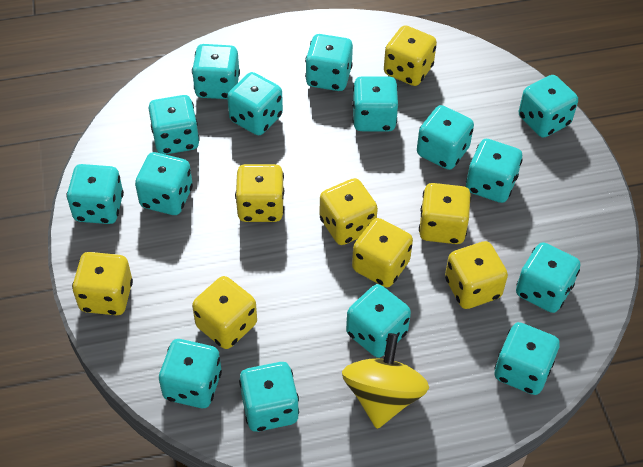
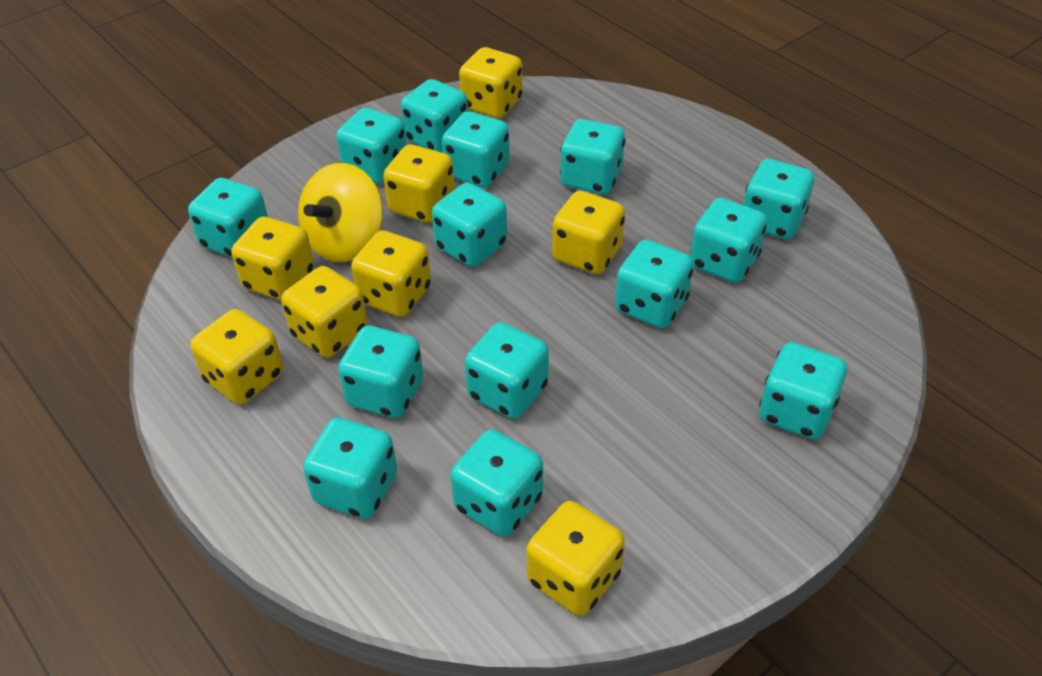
turquoise dice: 15 -> 14

